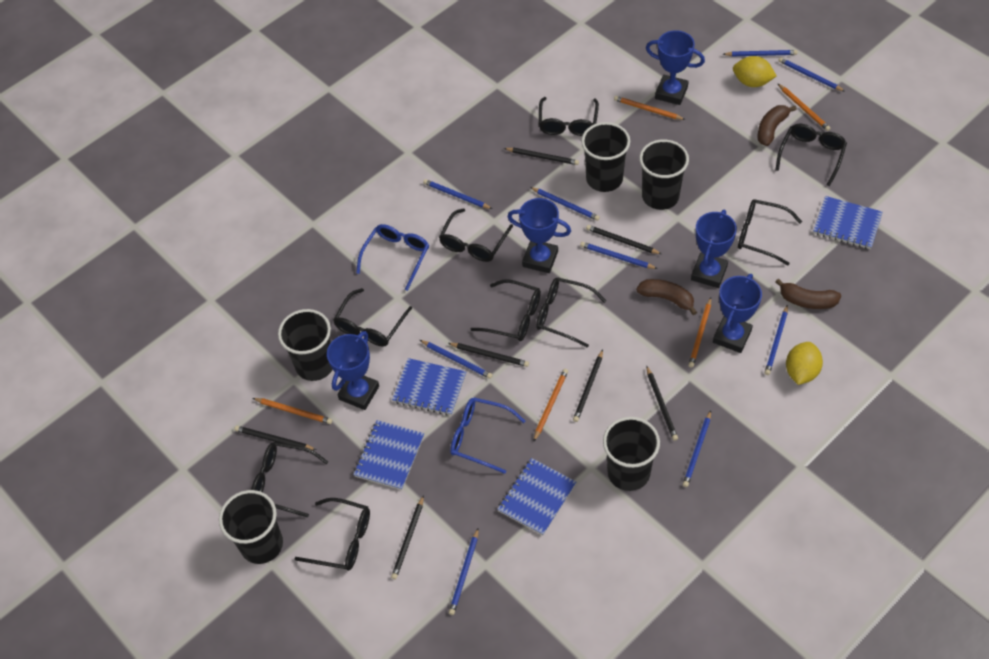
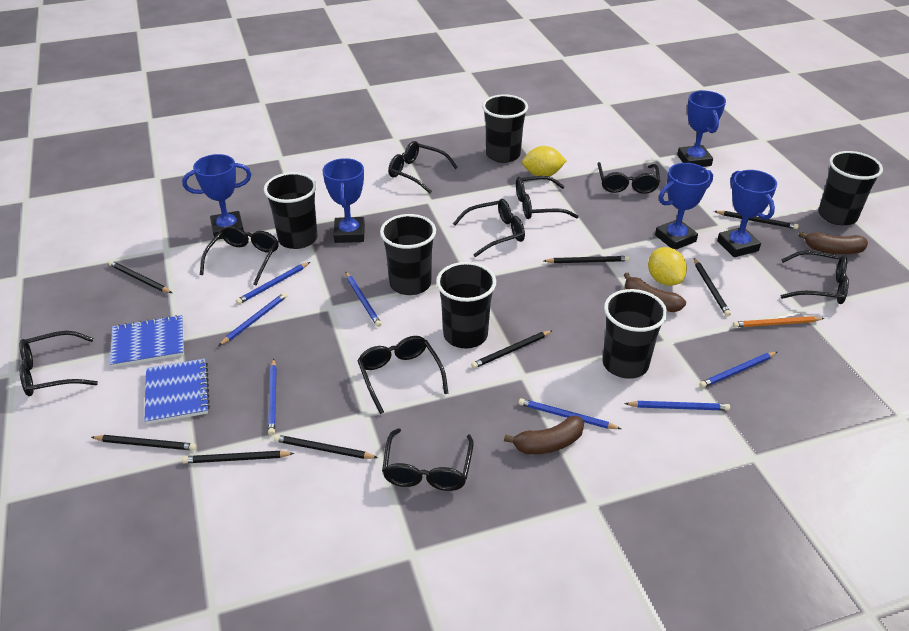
black cup: 5 -> 6
black pencil: 7 -> 8
blue glasses: 2 -> 0
blue notebook: 4 -> 2
blue pencil: 9 -> 7
orange pencil: 5 -> 1

